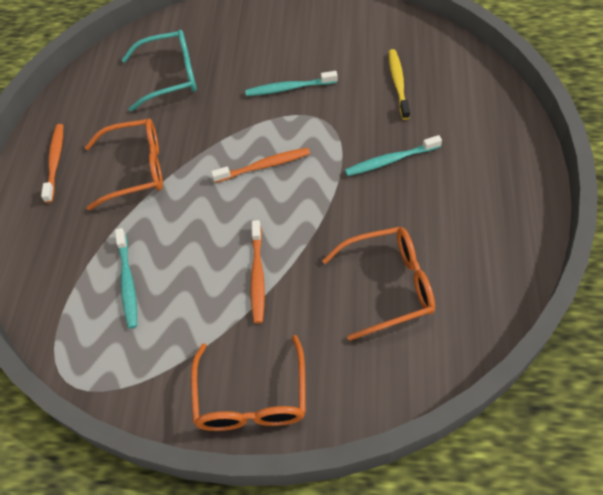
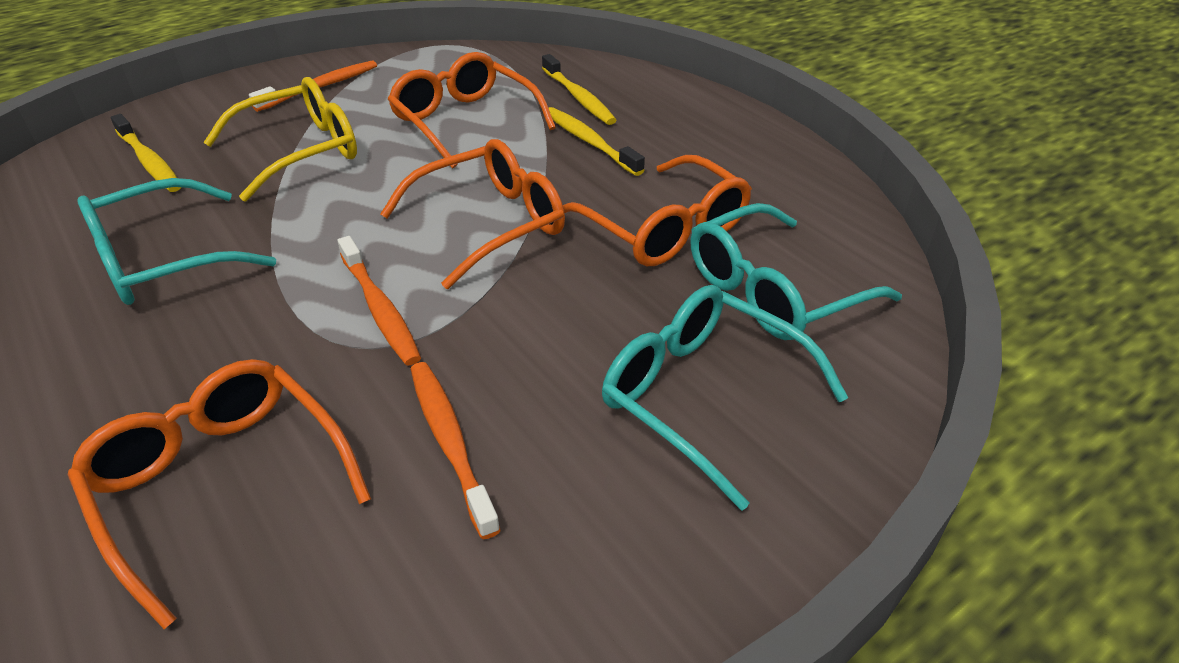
orange glasses: 3 -> 4
turquoise glasses: 1 -> 3
turquoise toothbrush: 3 -> 0
yellow glasses: 0 -> 1
yellow toothbrush: 1 -> 3

